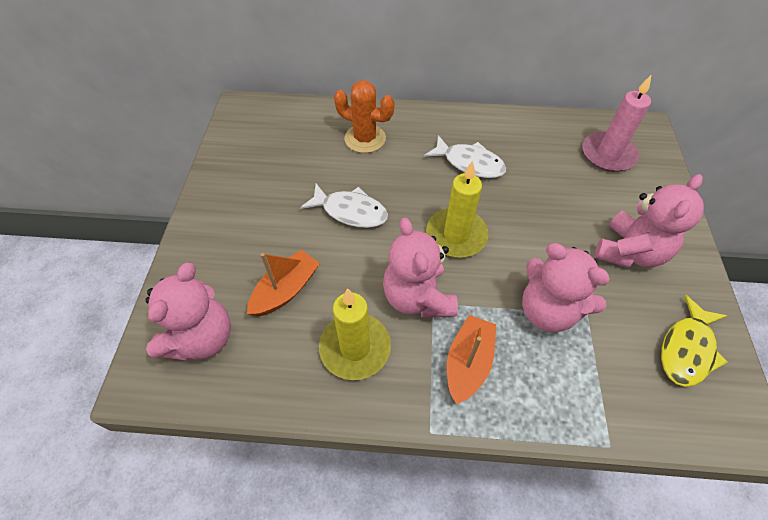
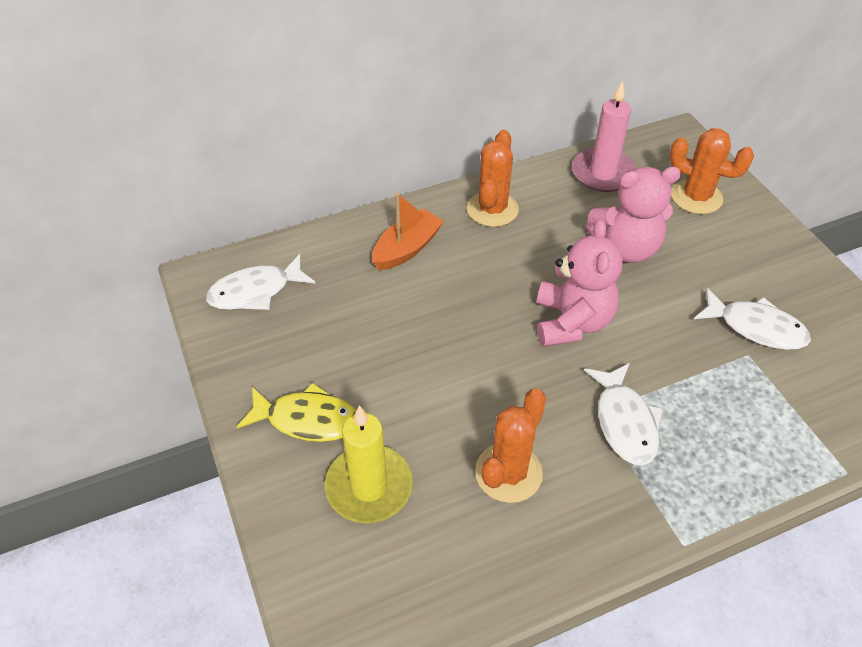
orange boat: 2 -> 1
orange cactus: 1 -> 3
pink teddy bear: 4 -> 2
white fish: 2 -> 3
yellow candle: 2 -> 1

